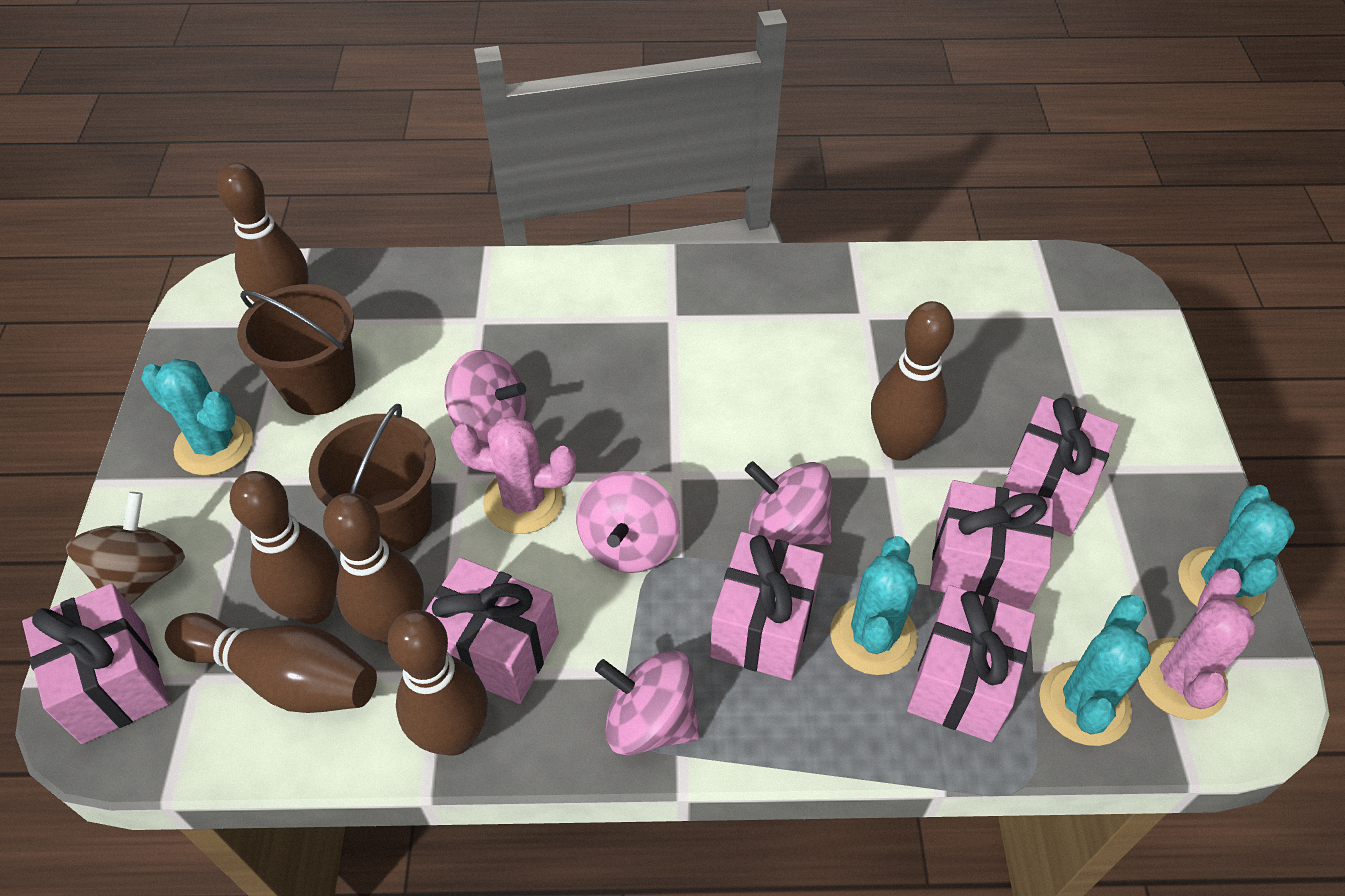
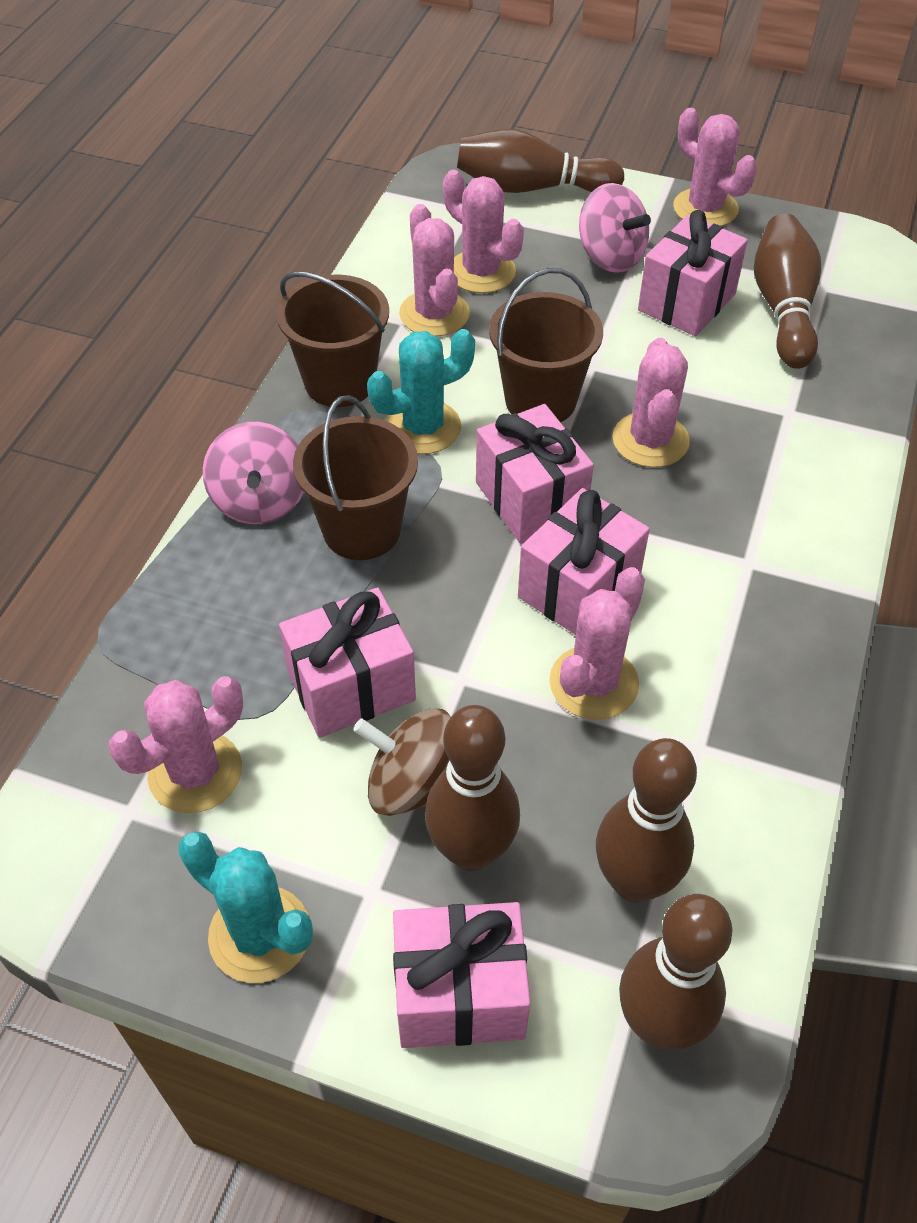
brown bowling pin: 6 -> 5
brown bucket: 2 -> 3
pink cactus: 2 -> 6
pink gift: 6 -> 5
pink spinning top: 4 -> 2
turquoise cactus: 4 -> 2

